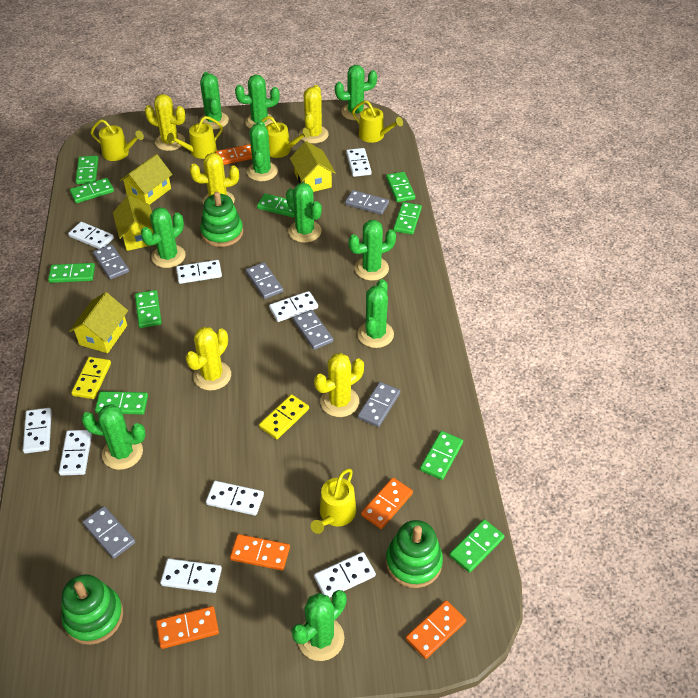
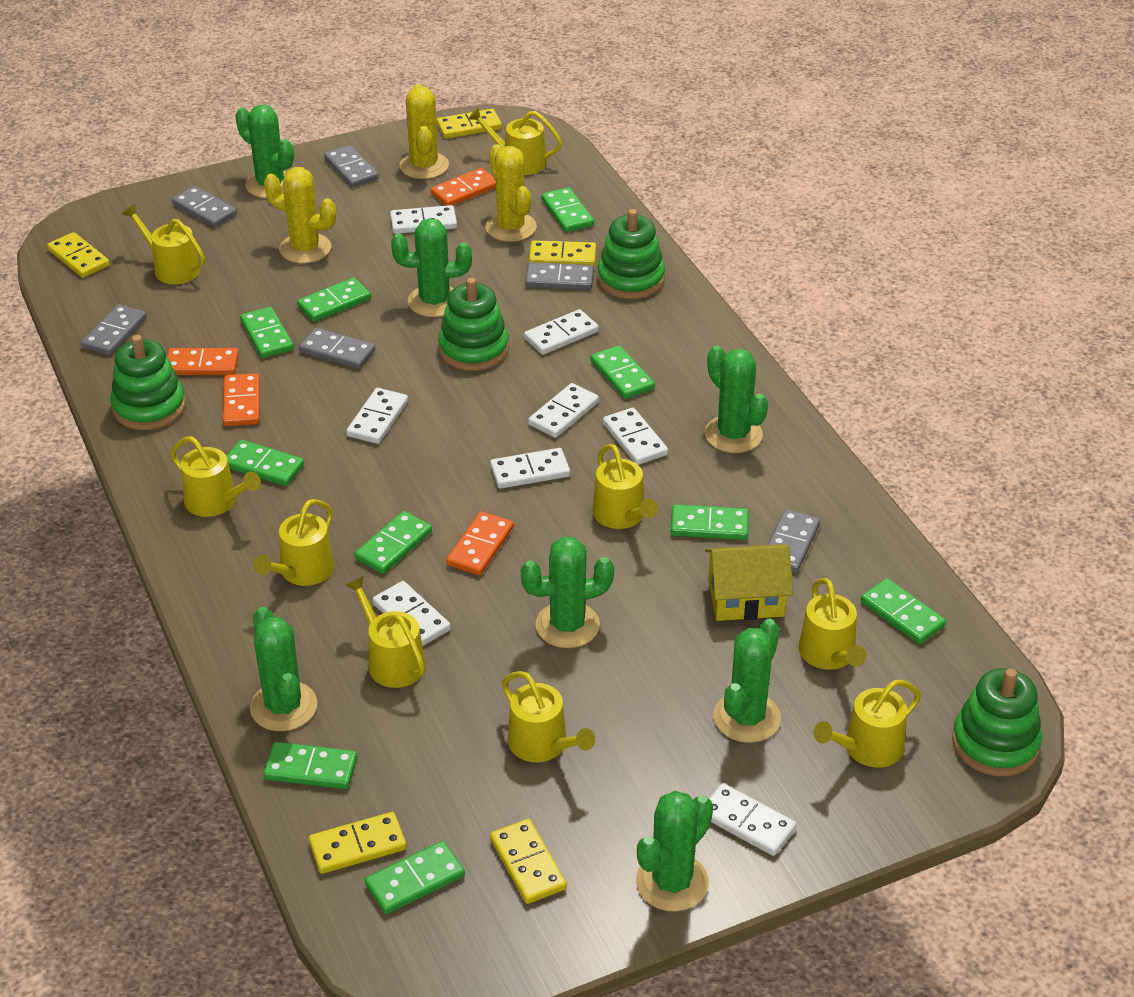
green cactus: 10 -> 7
green stacking toy: 3 -> 4
orange domino: 5 -> 4
white domino: 9 -> 8
yellow cactus: 5 -> 3
yellow domino: 2 -> 5
yellow house: 4 -> 1
yellow watering can: 5 -> 9

